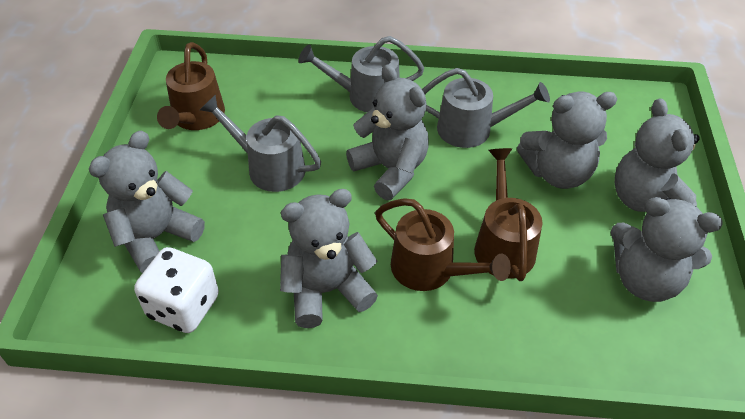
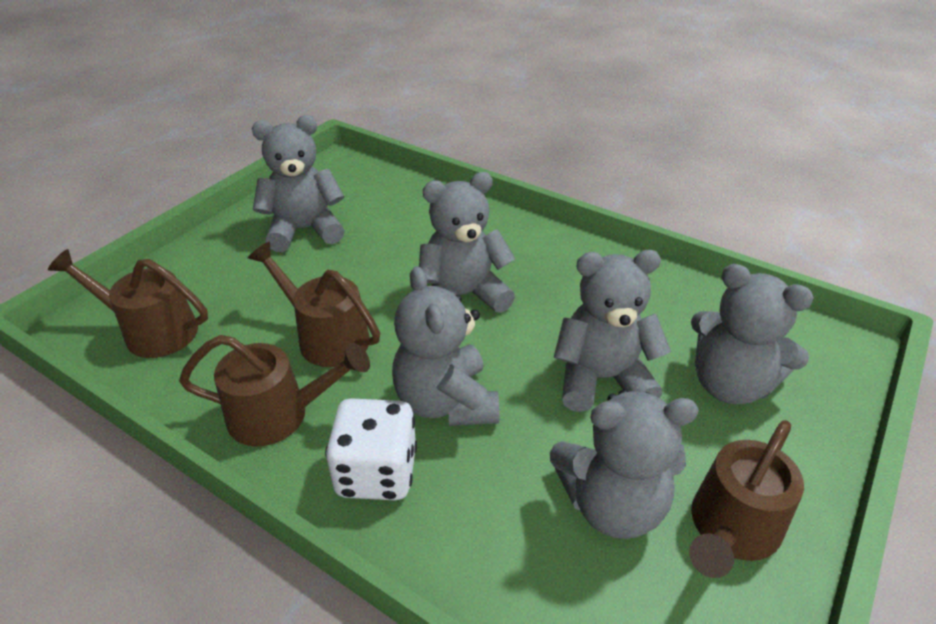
brown watering can: 3 -> 4
grey watering can: 3 -> 0

